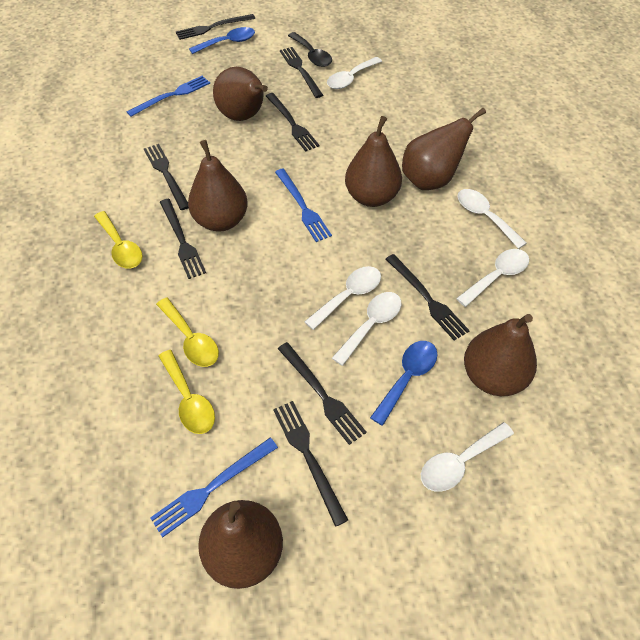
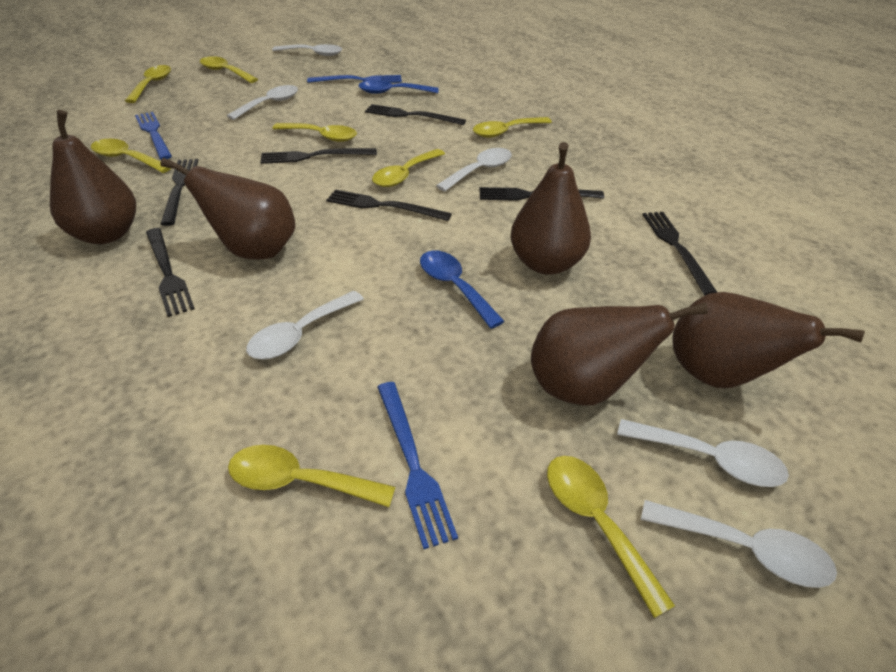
black fork: 8 -> 7
black spoon: 1 -> 0
brown pear: 6 -> 5
yellow spoon: 3 -> 8

